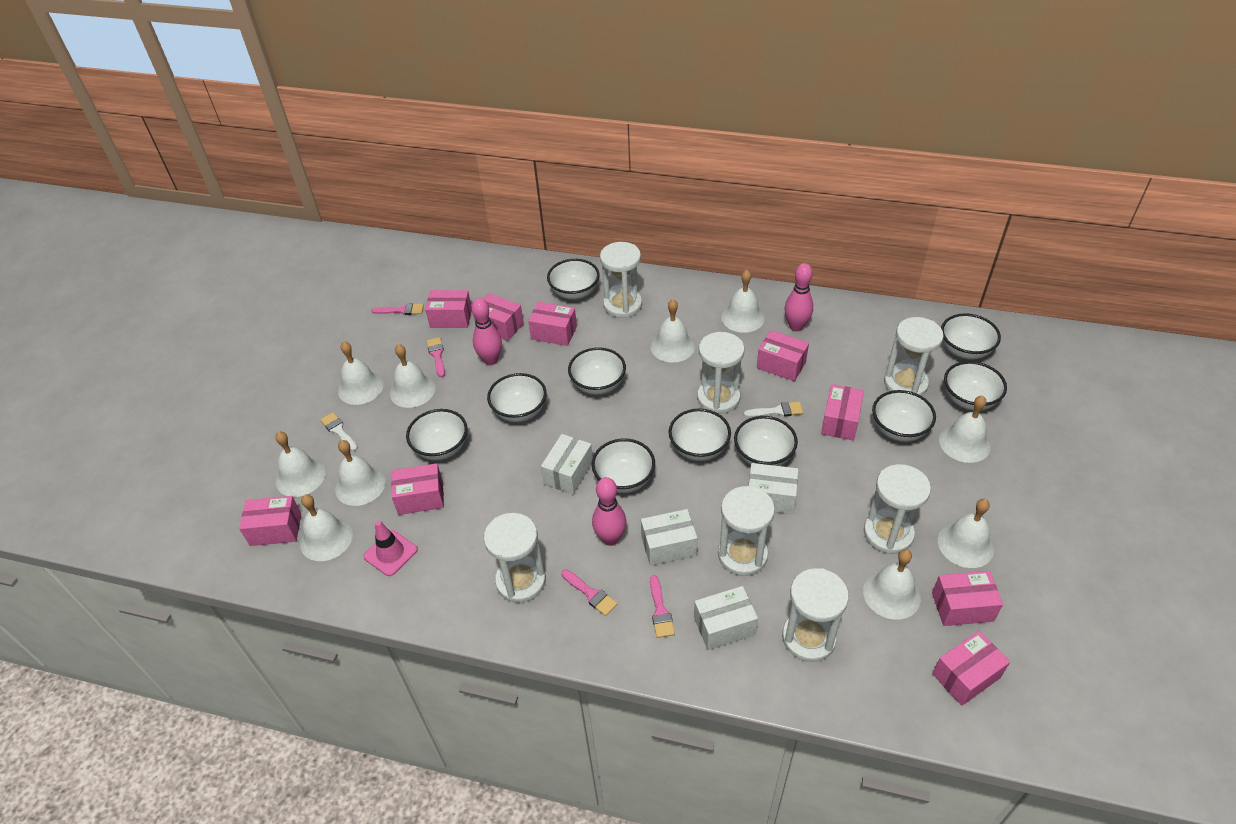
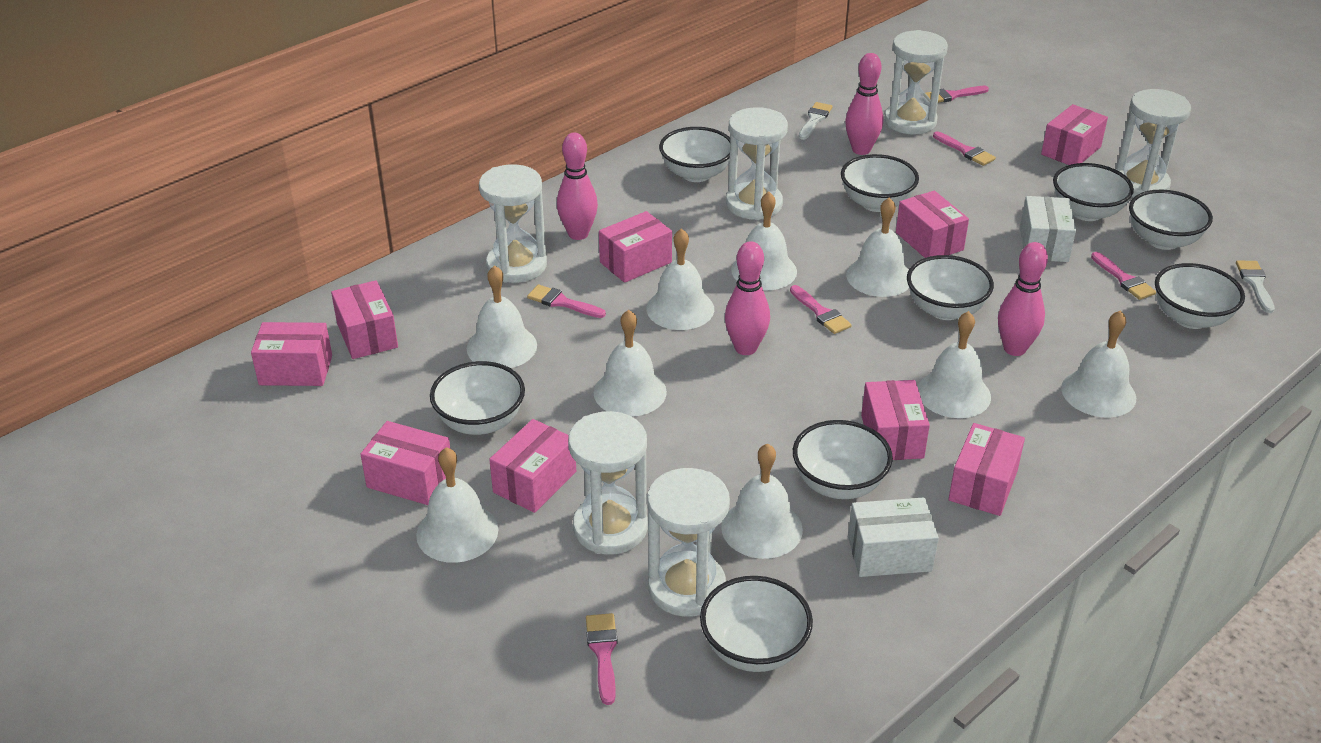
pink bowling pin: 3 -> 4
pink brush: 4 -> 6
pink traffic cone: 1 -> 0
white bell: 10 -> 9
white bowl: 10 -> 9
white box: 4 -> 2
white hourglass: 7 -> 6

